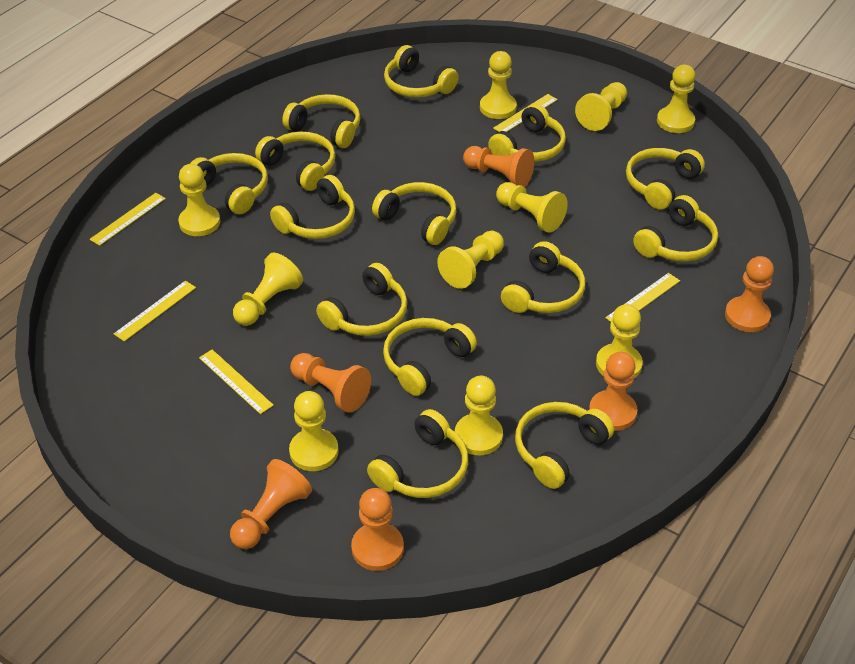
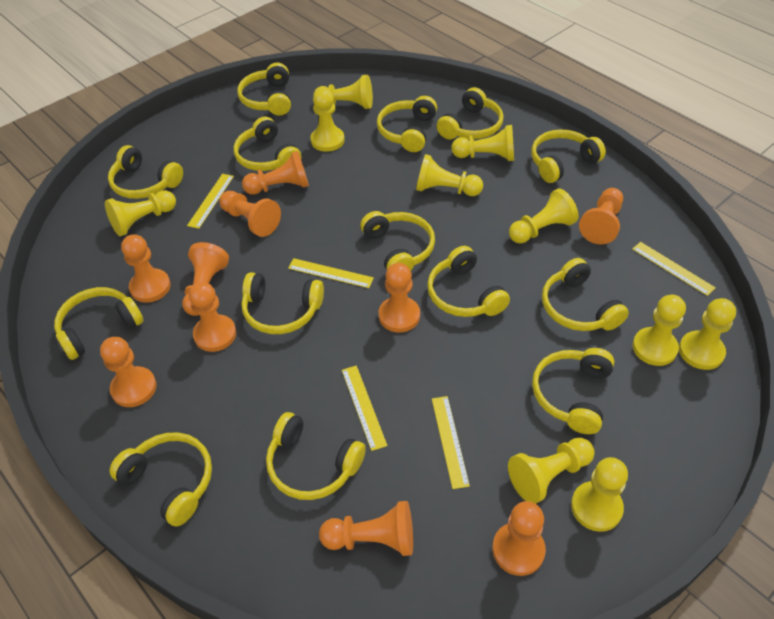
orange pawn: 6 -> 10

